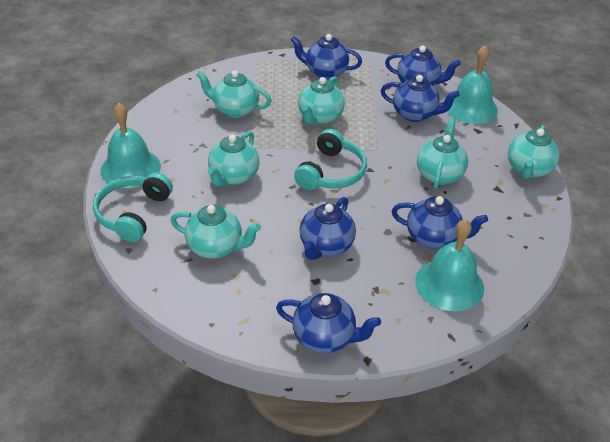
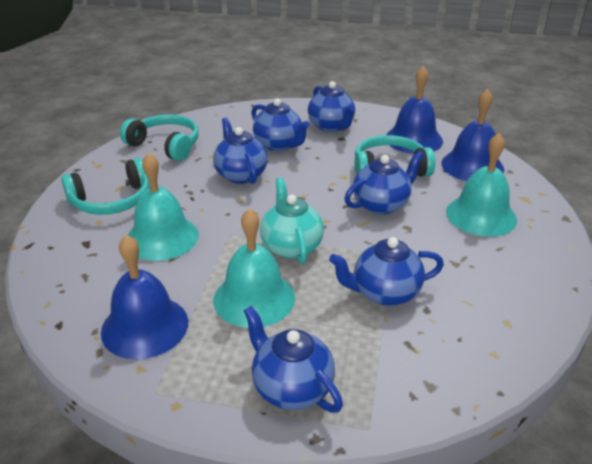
blue bell: 0 -> 3
turquoise headphones: 2 -> 3
turquoise teapot: 6 -> 1

